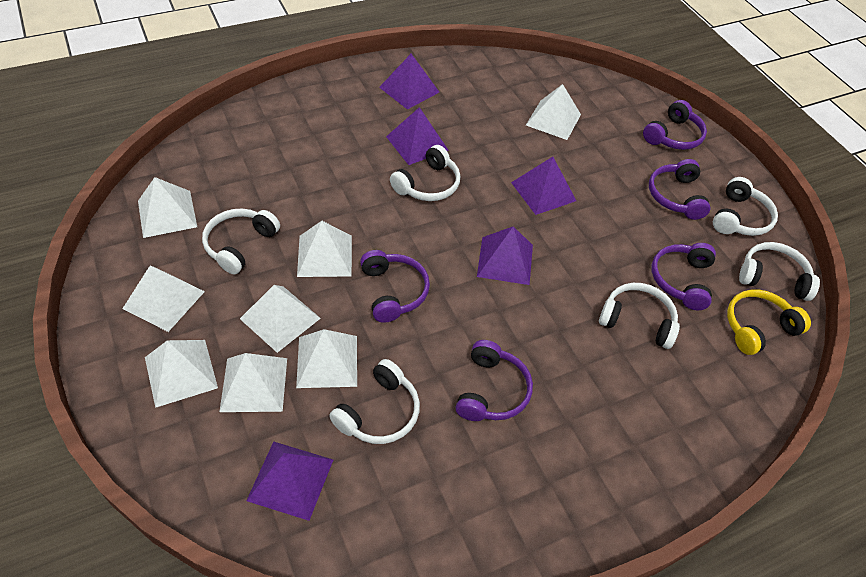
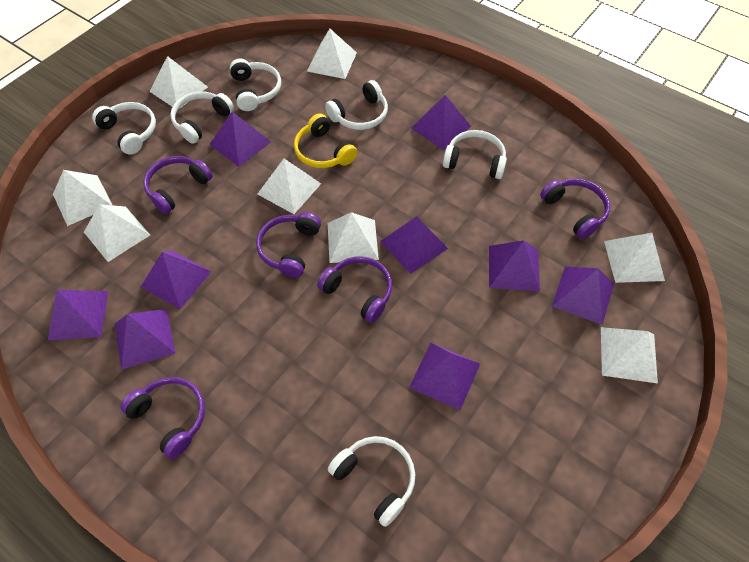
purple pyramid: 5 -> 9

